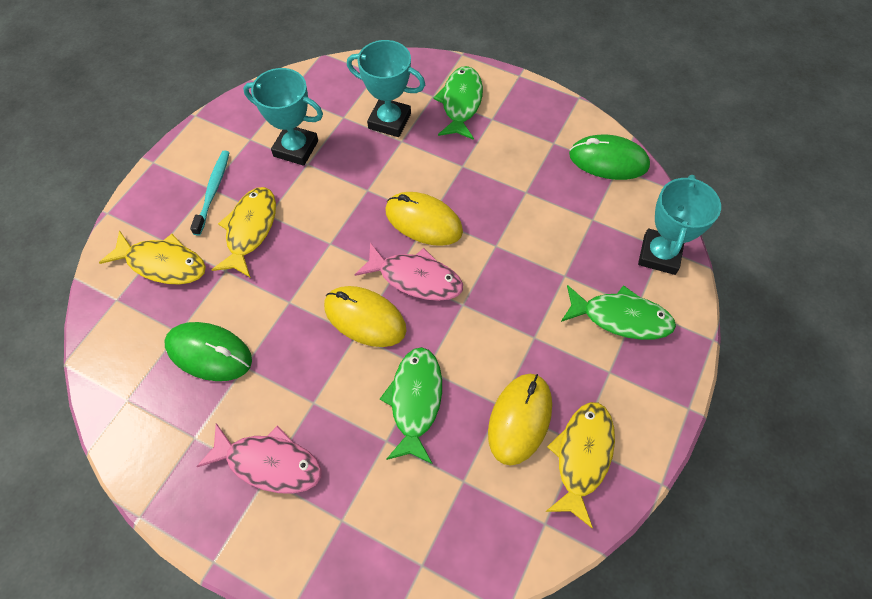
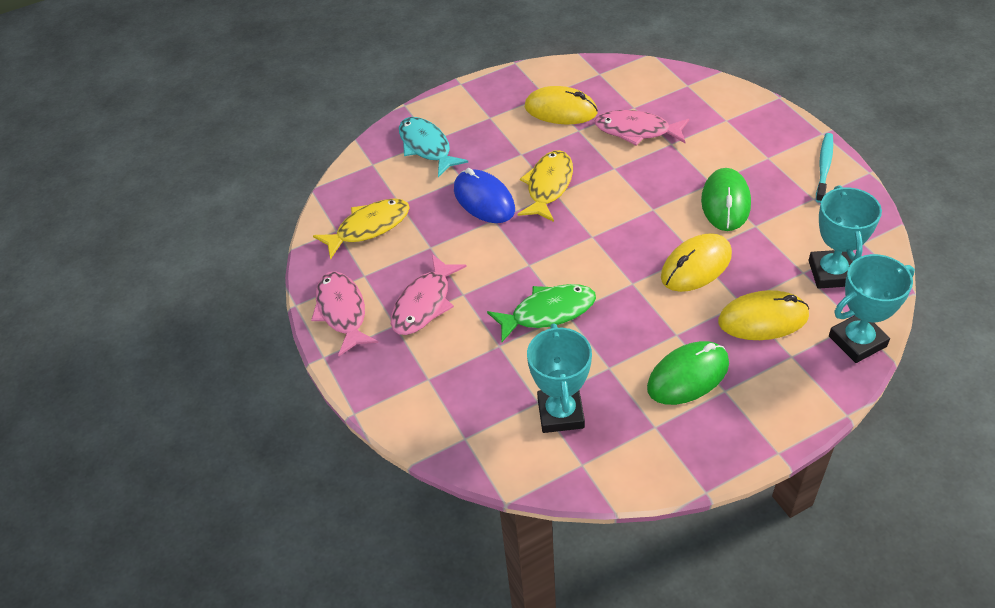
blue mouse: 0 -> 1
green fish: 3 -> 1
pink fish: 2 -> 3
turquoise fish: 0 -> 1
yellow fish: 3 -> 2

